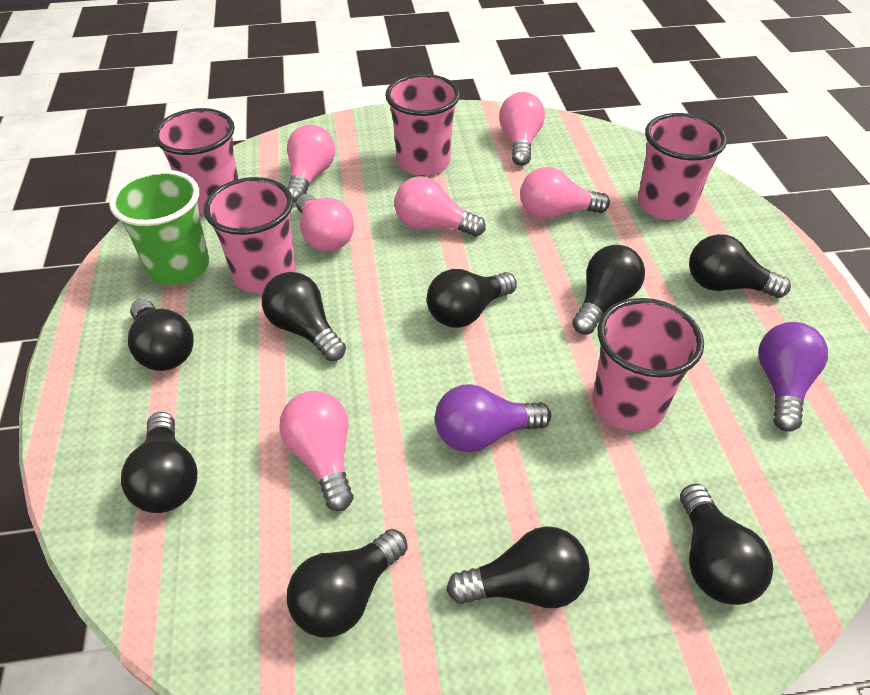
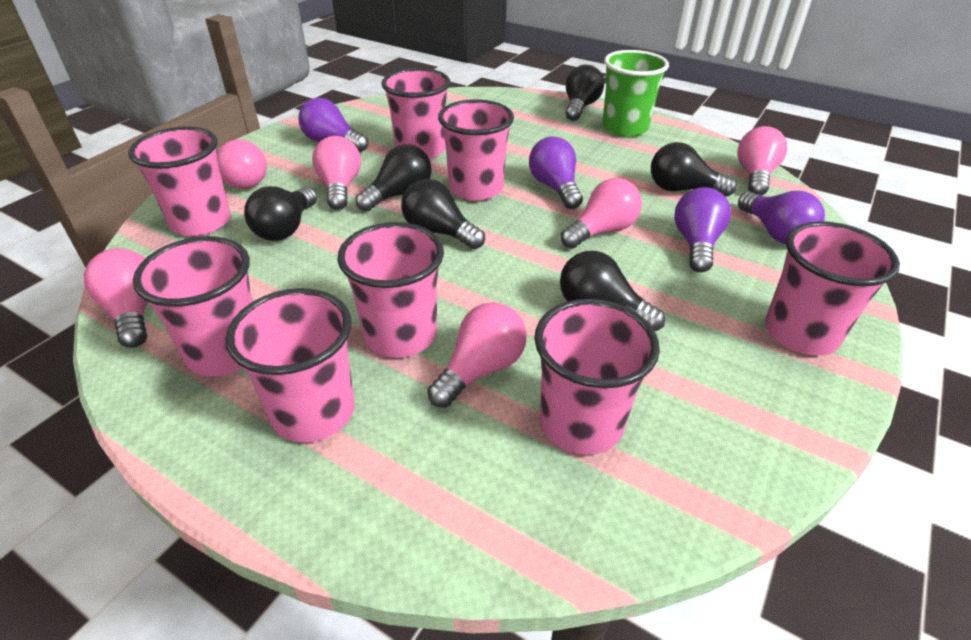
black light bulb: 9 -> 6
pink cup: 5 -> 8
purple light bulb: 2 -> 4

